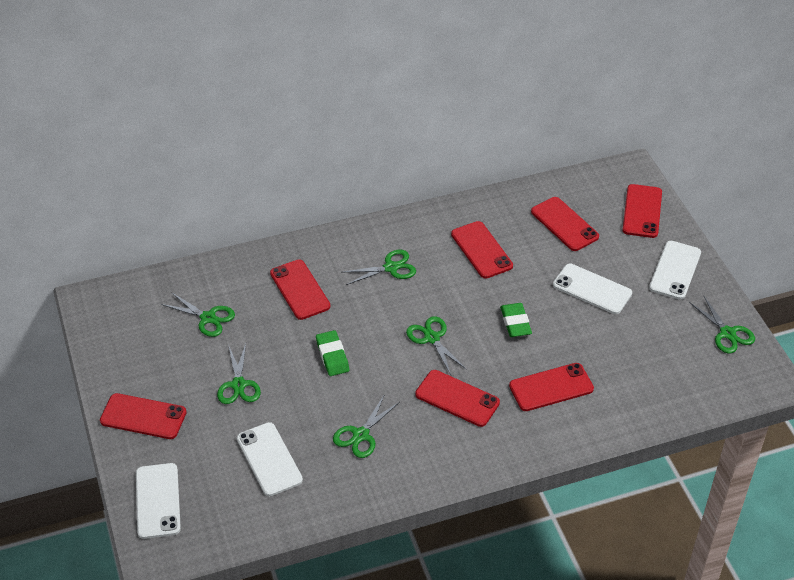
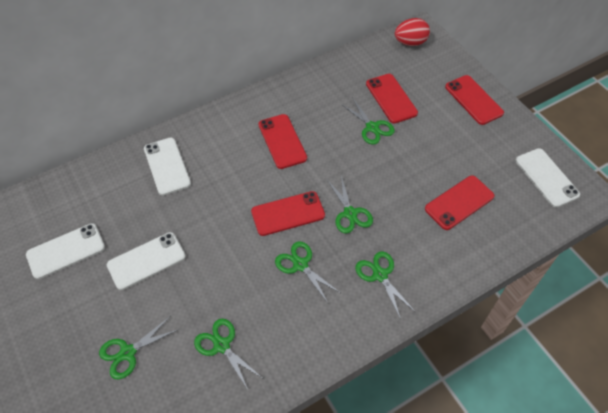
green eraser: 2 -> 0
red egg: 0 -> 1
red phone: 7 -> 5

